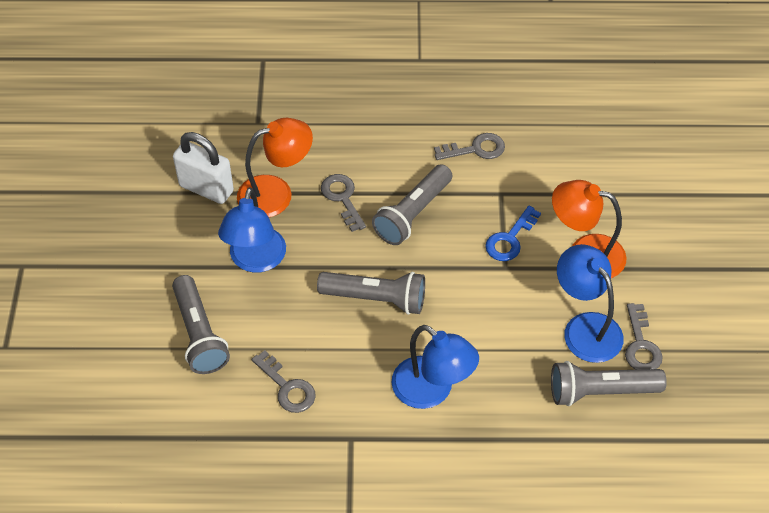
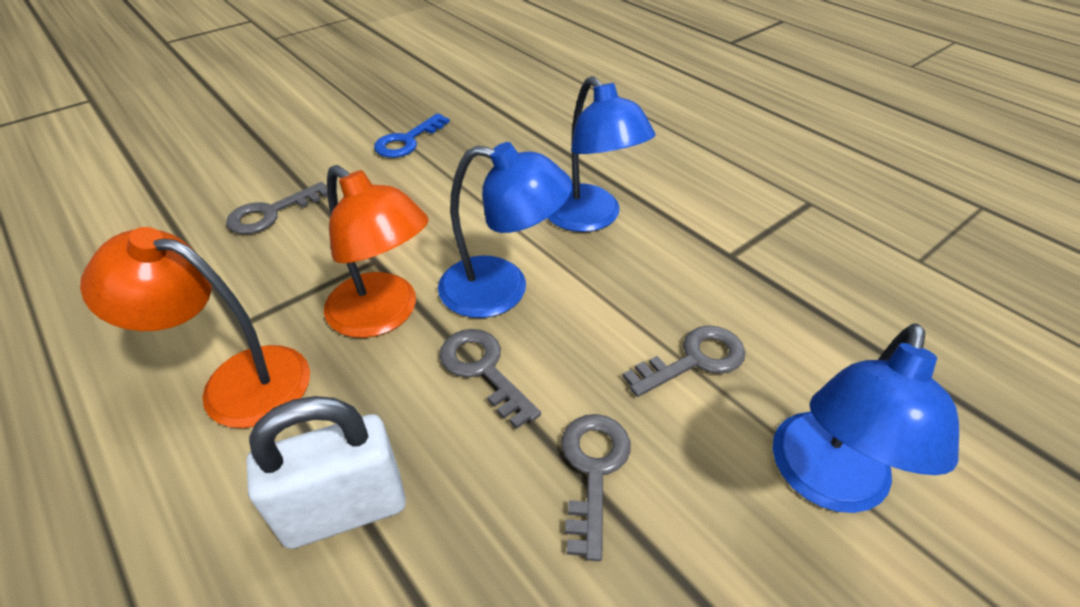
grey flashlight: 4 -> 0

